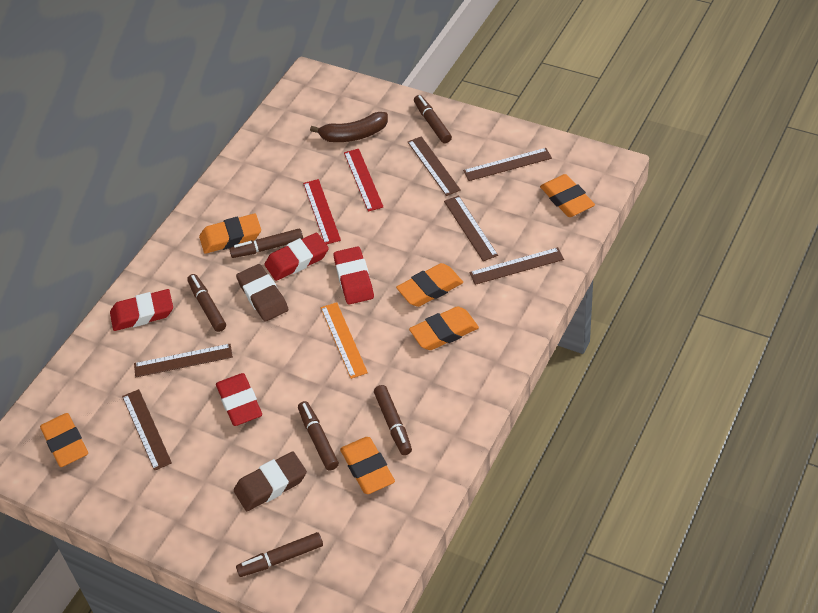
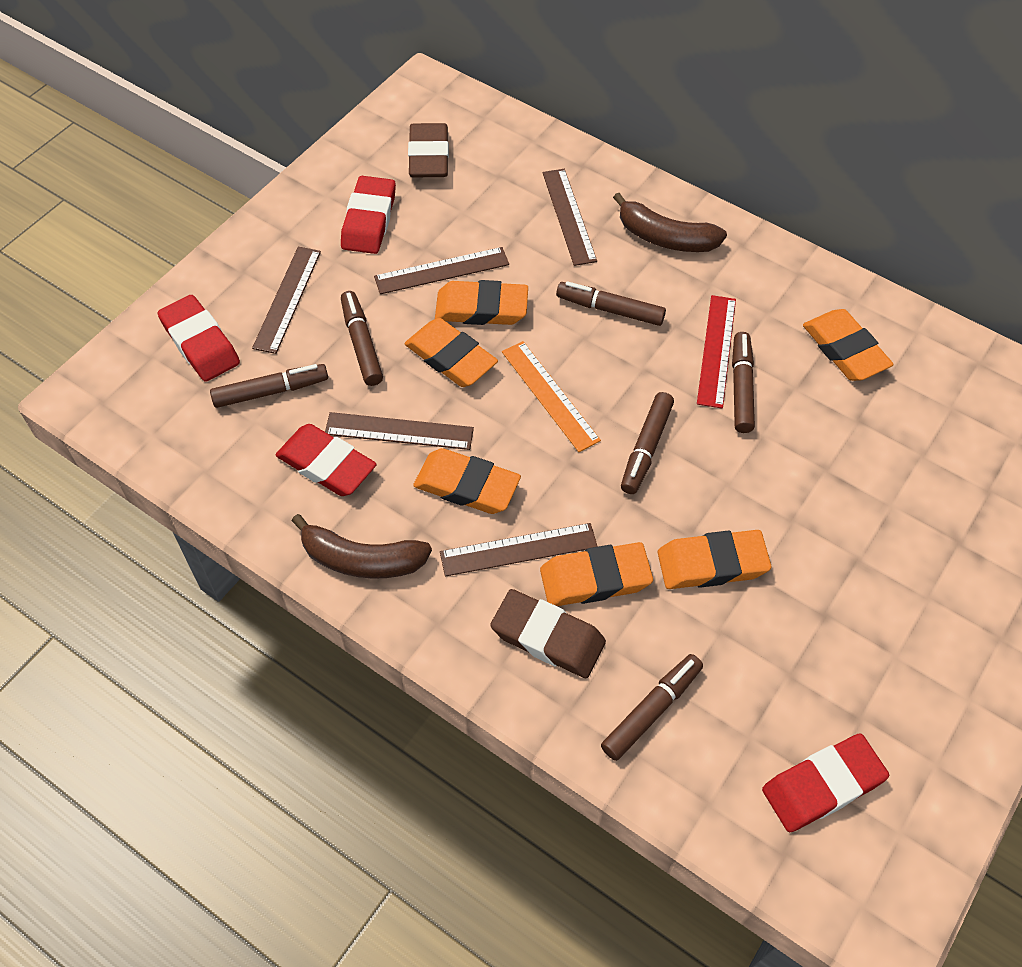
brown banana: 1 -> 2
brown ruler: 6 -> 5
red ruler: 2 -> 1

